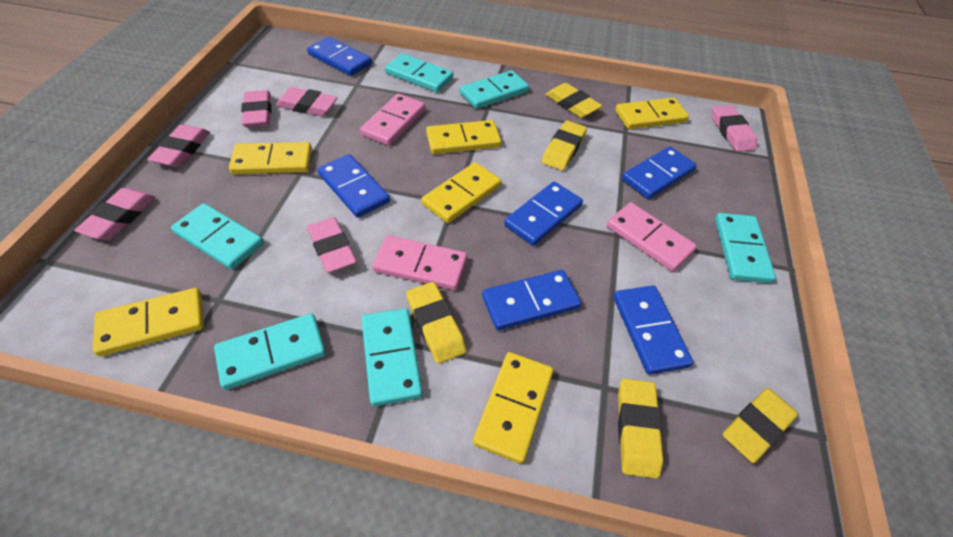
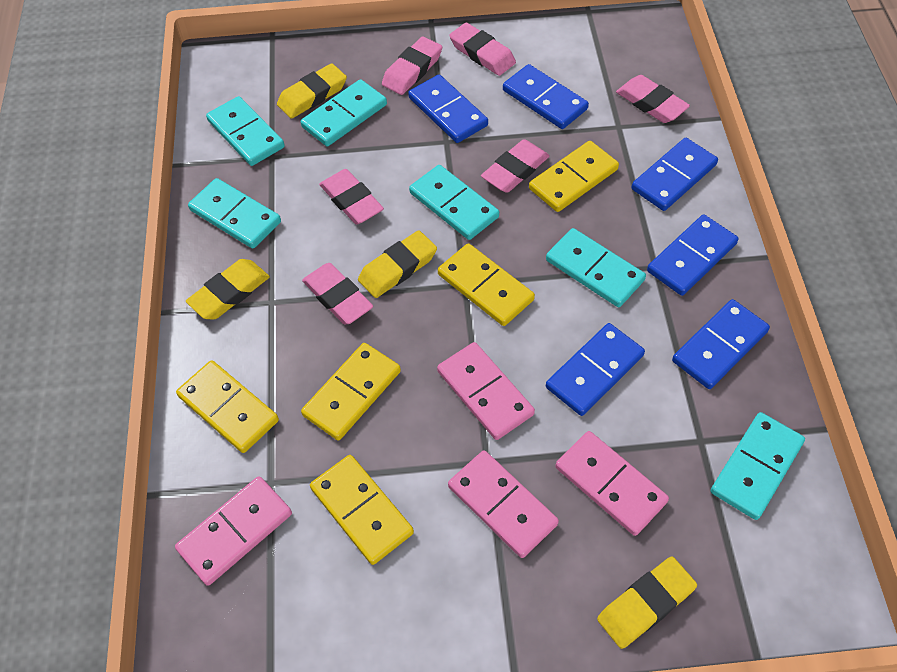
pink domino: 3 -> 4
yellow domino: 6 -> 5
yellow eraser: 5 -> 4

